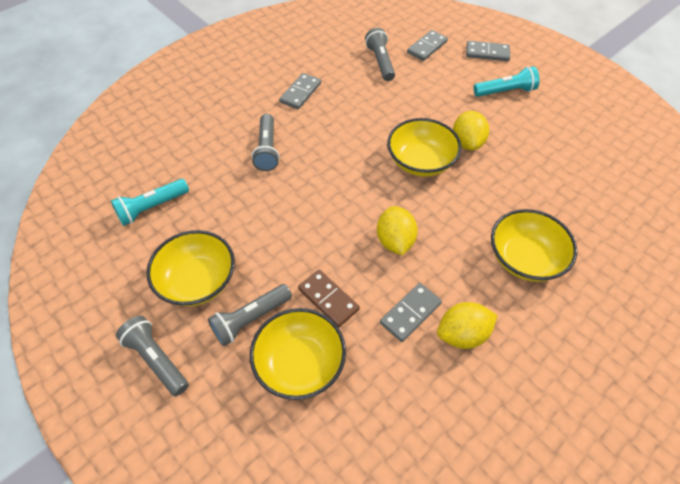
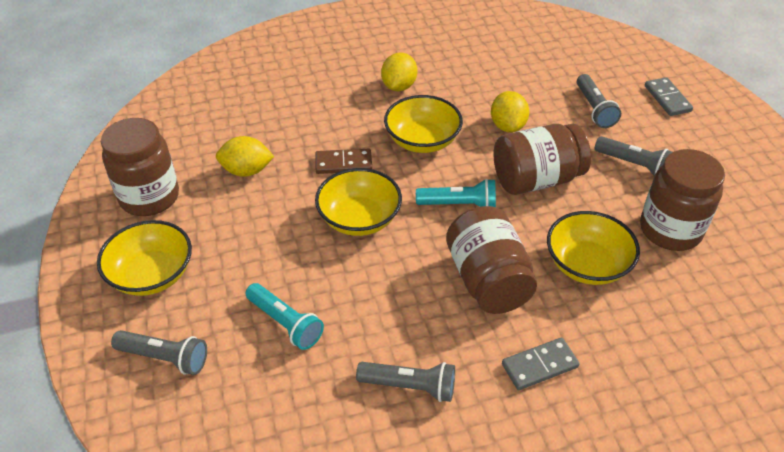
brown jar: 0 -> 4
grey domino: 4 -> 2

